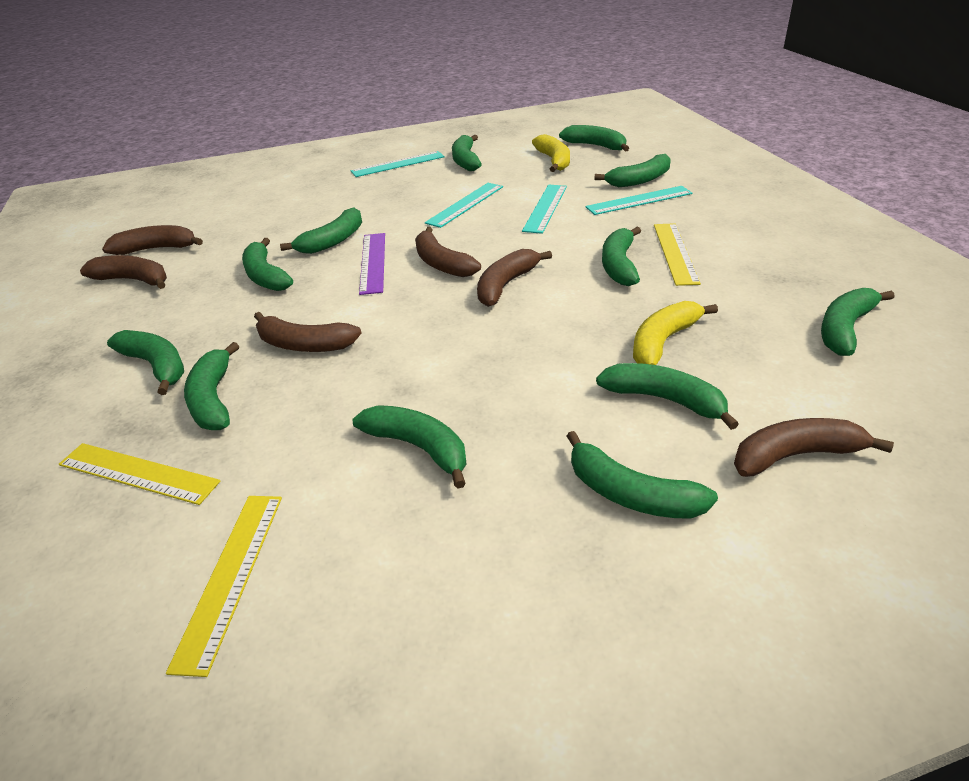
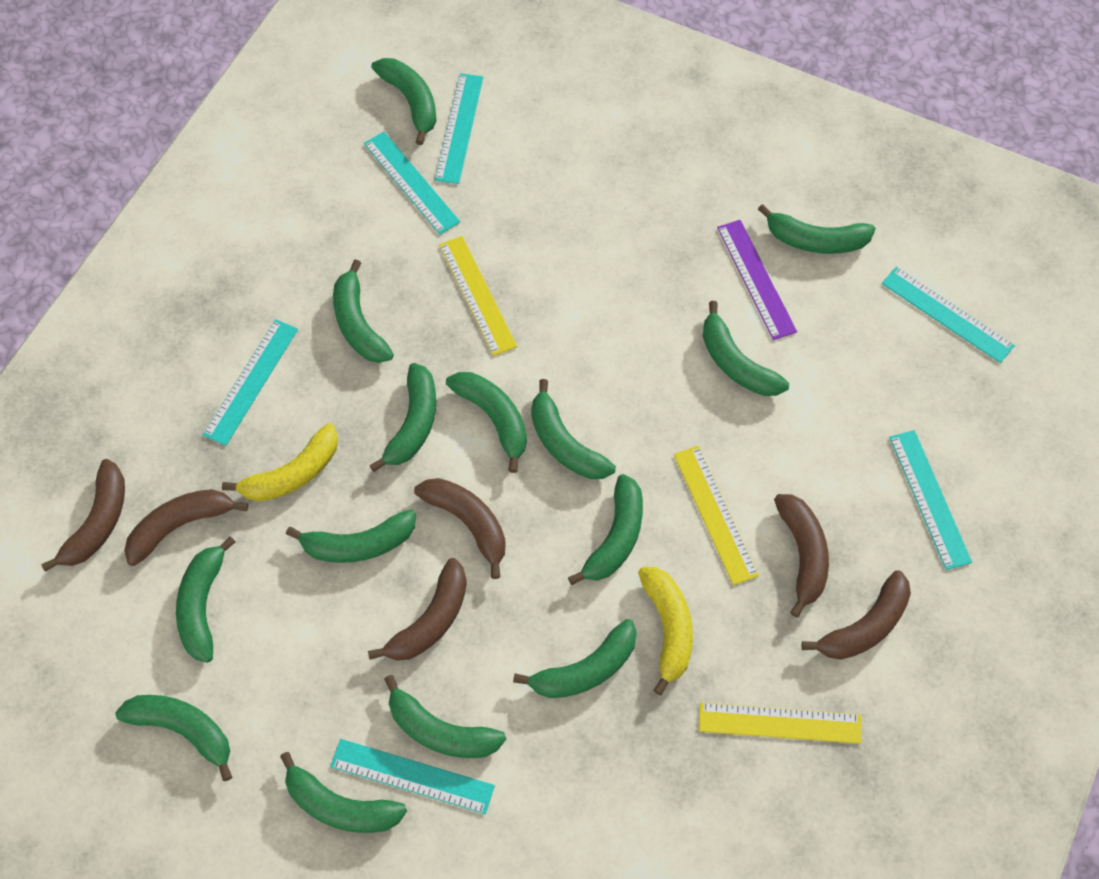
green banana: 12 -> 14
turquoise ruler: 4 -> 6

